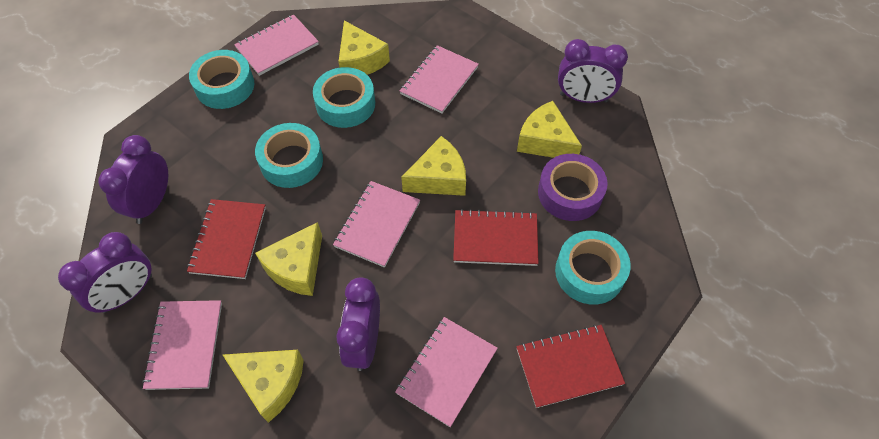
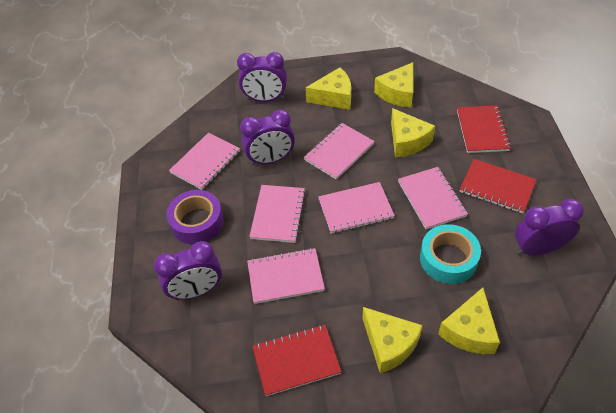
pink notebook: 5 -> 6
turquoise tape: 4 -> 1

